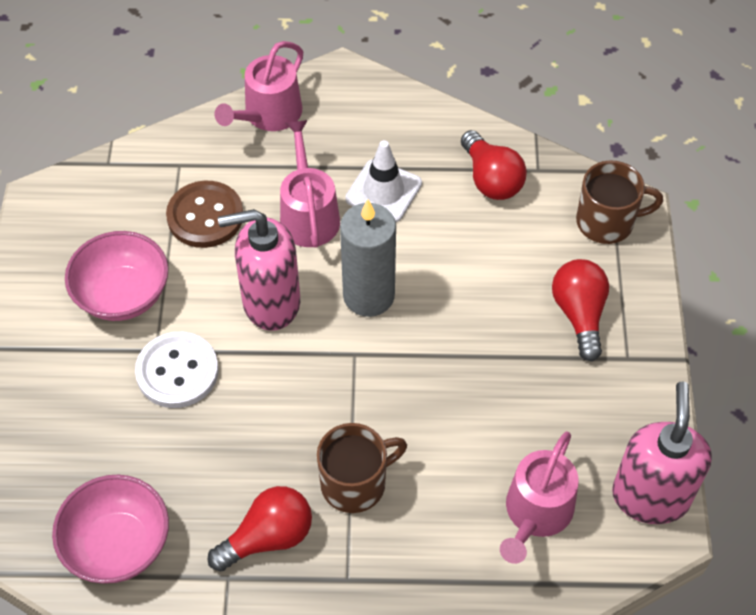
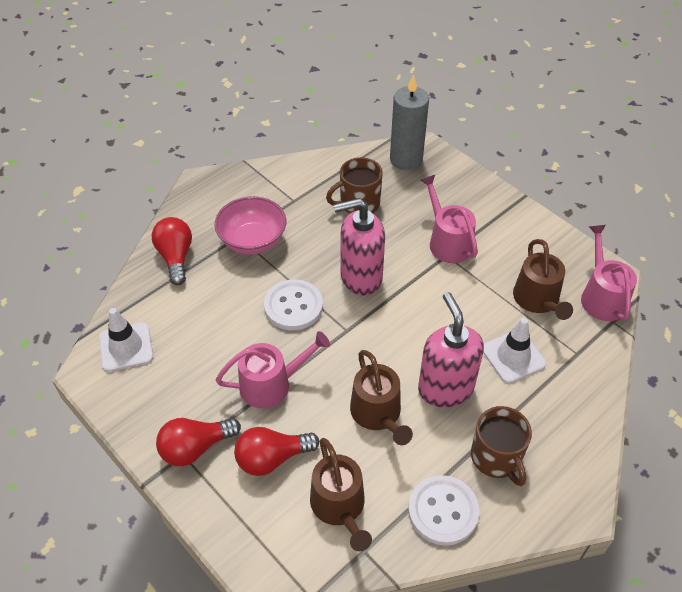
brown button: 1 -> 0
brown watering can: 0 -> 3
pink bowl: 2 -> 1
white button: 1 -> 2
white traffic cone: 1 -> 2

